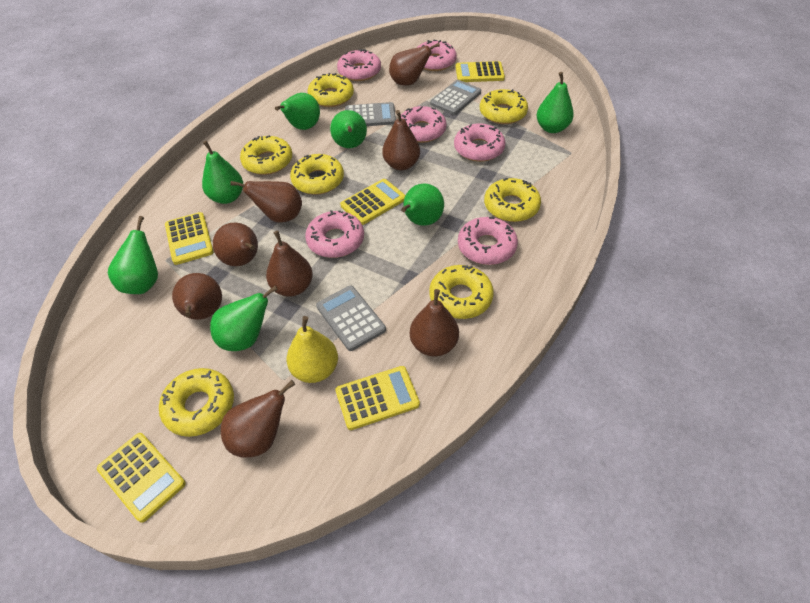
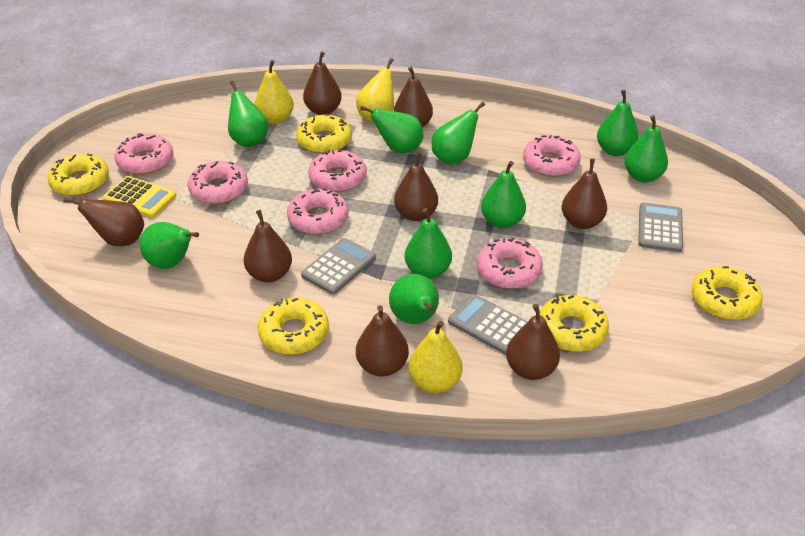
green pear: 7 -> 9
yellow calculator: 5 -> 1
yellow donut: 7 -> 5
yellow pear: 1 -> 3

